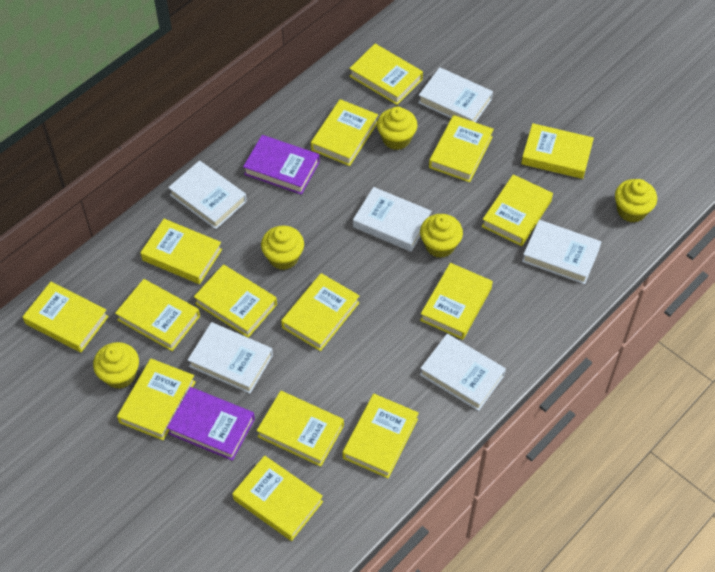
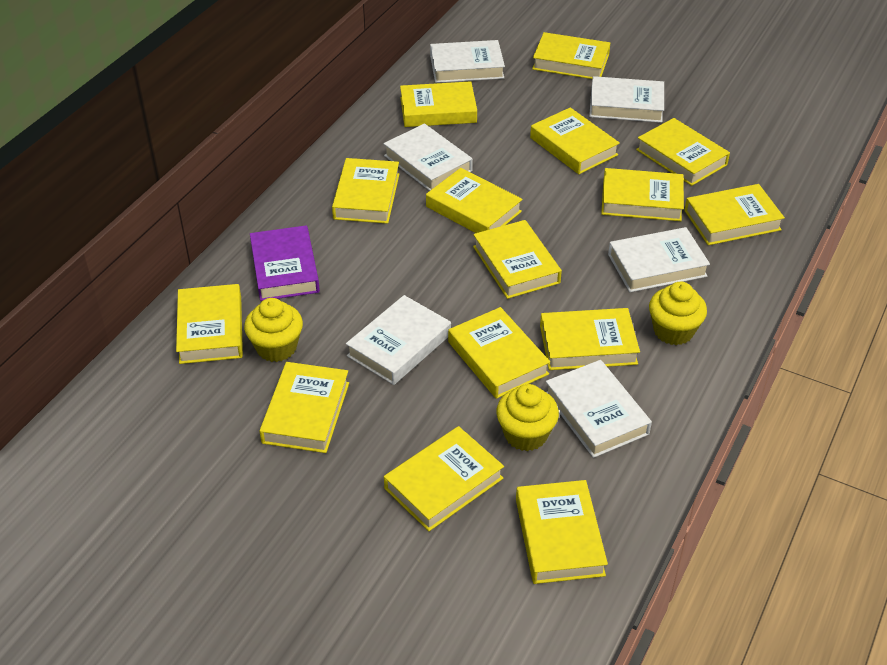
purple book: 2 -> 1
yellow cupcake: 5 -> 3

